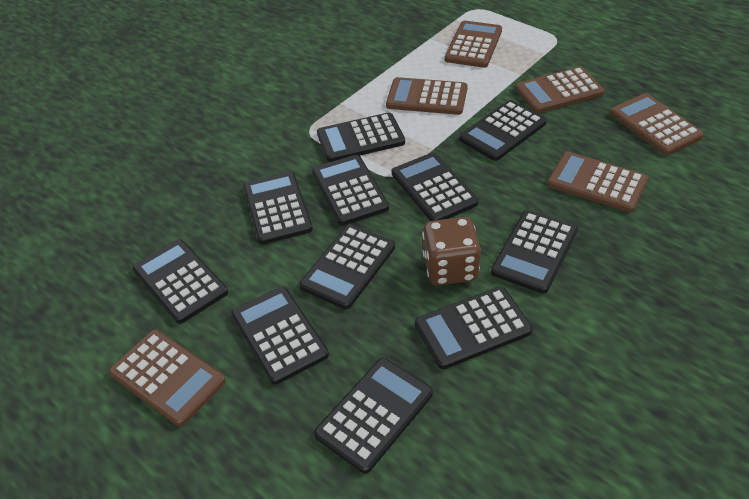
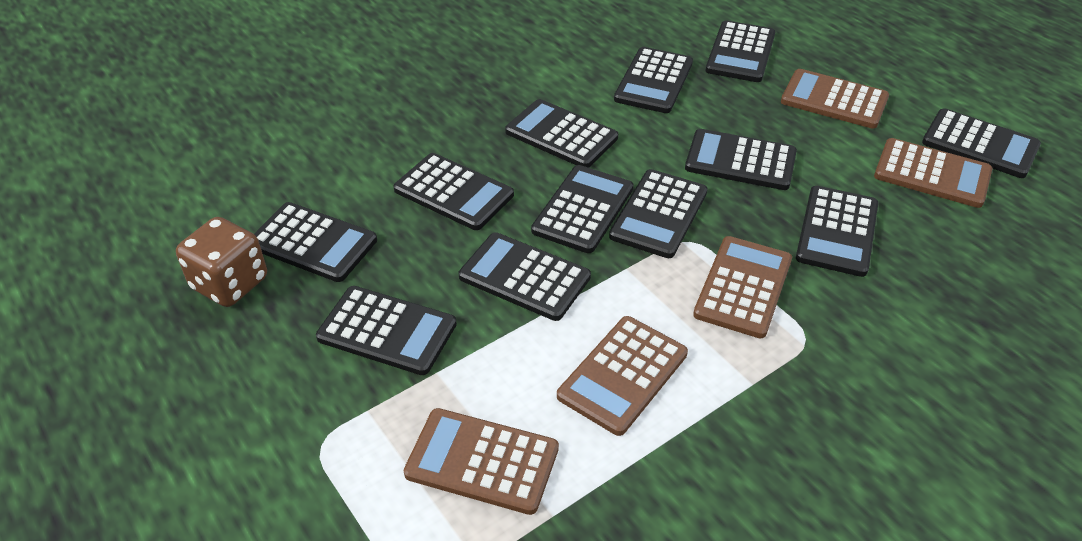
black calculator: 11 -> 12
brown calculator: 6 -> 5

